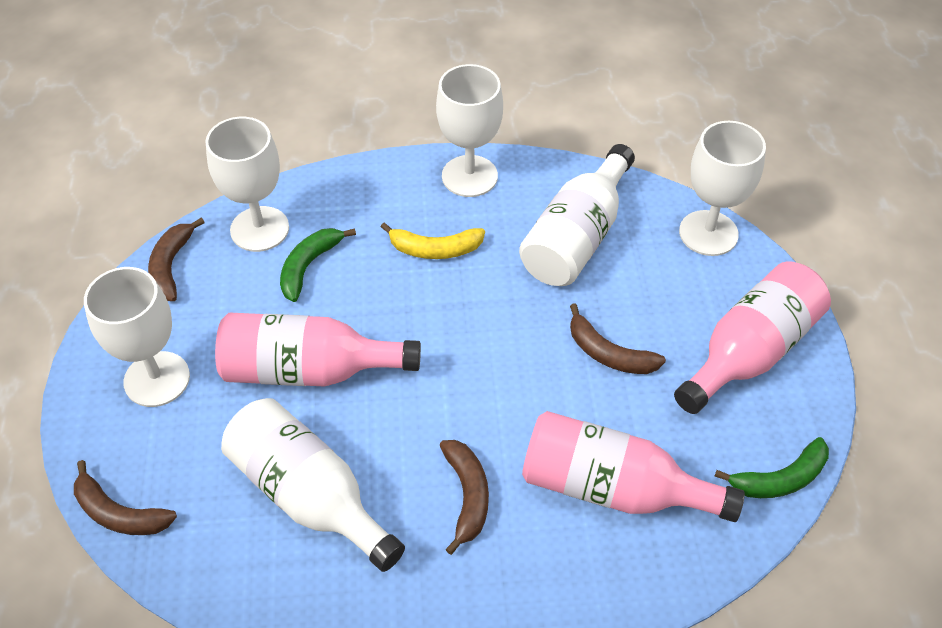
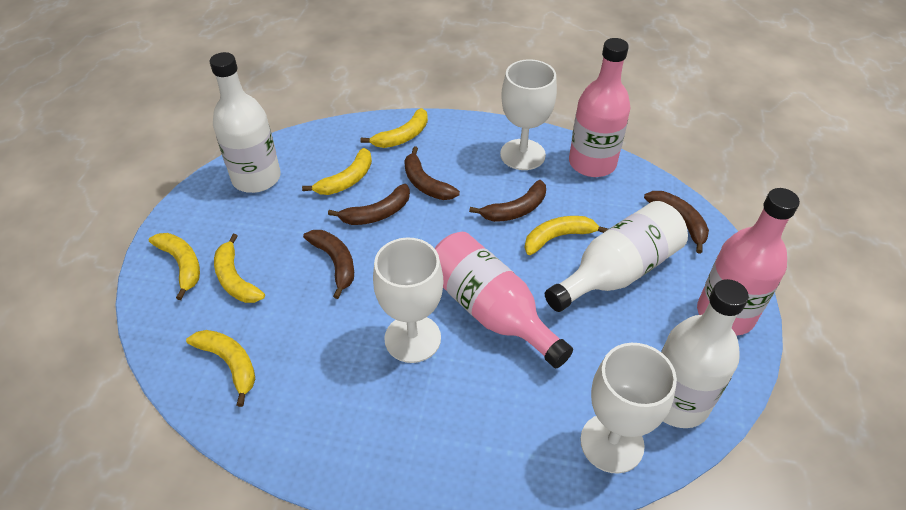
brown banana: 4 -> 5
green banana: 2 -> 0
white bottle: 2 -> 3
white goblet: 4 -> 3
yellow banana: 1 -> 6

